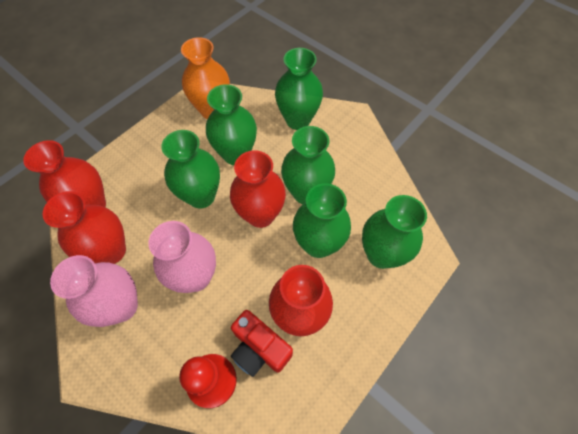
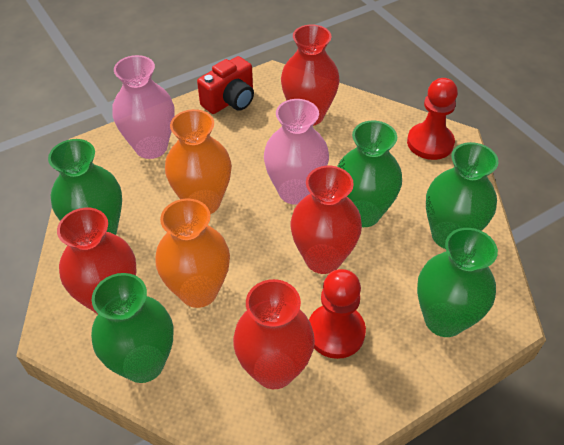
green vase: 6 -> 5
orange vase: 1 -> 2
red pawn: 1 -> 2

